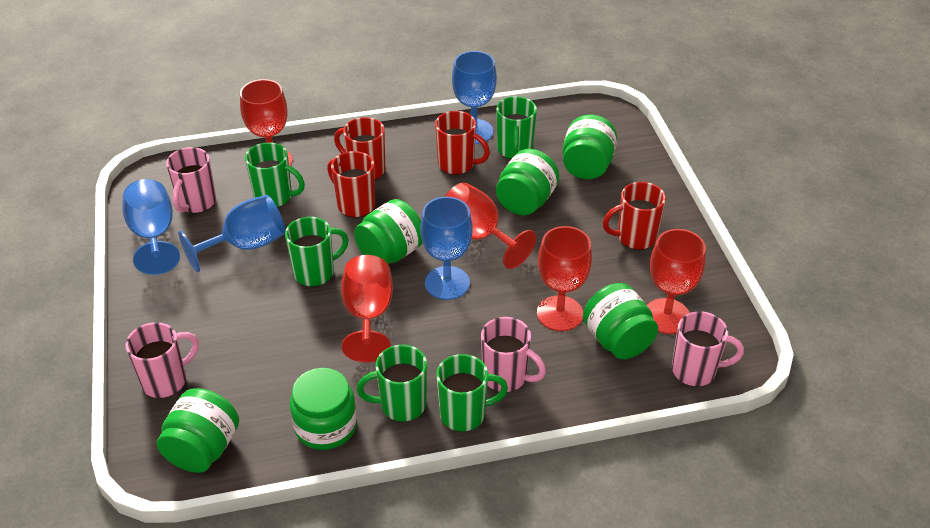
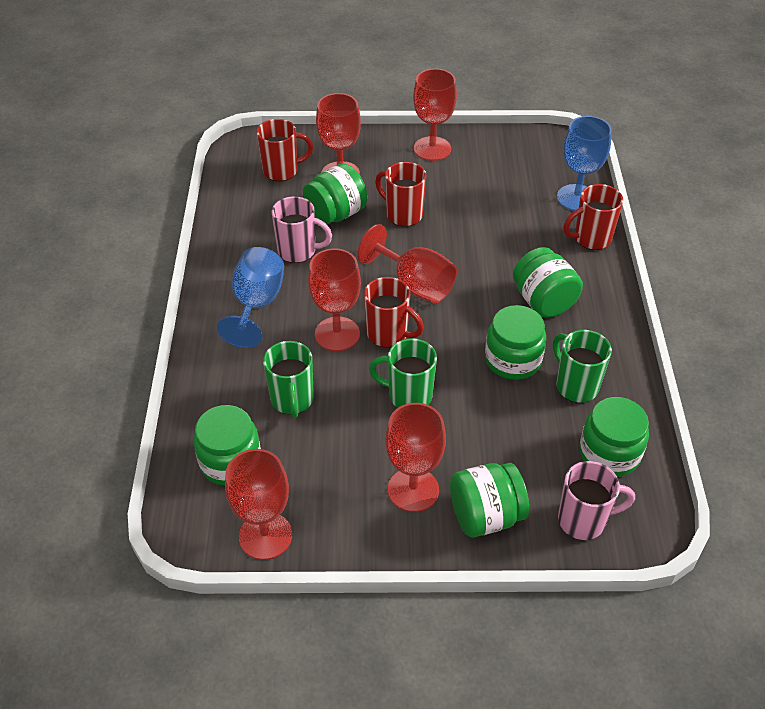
blue goblet: 4 -> 2
green mug: 5 -> 3
pink mug: 4 -> 2
red goblet: 5 -> 6

